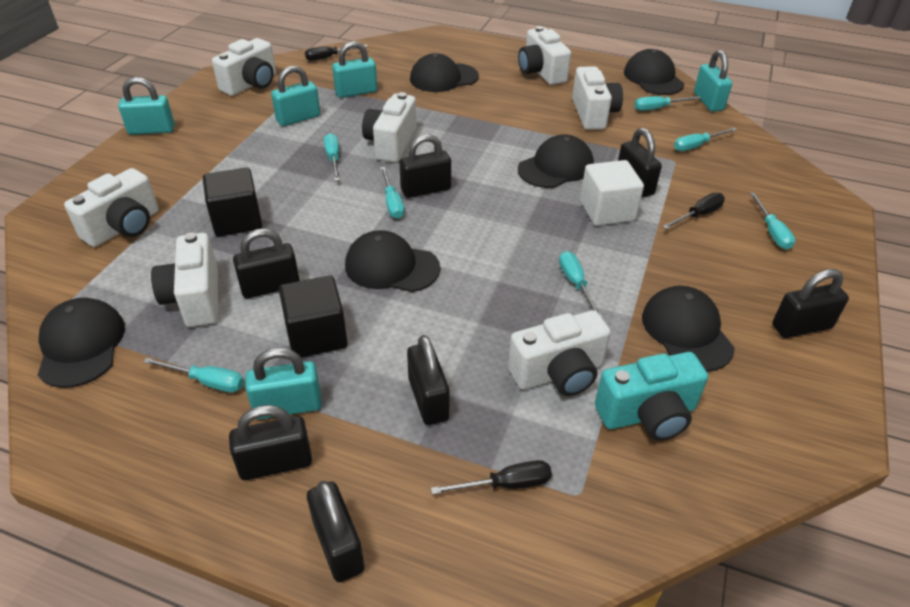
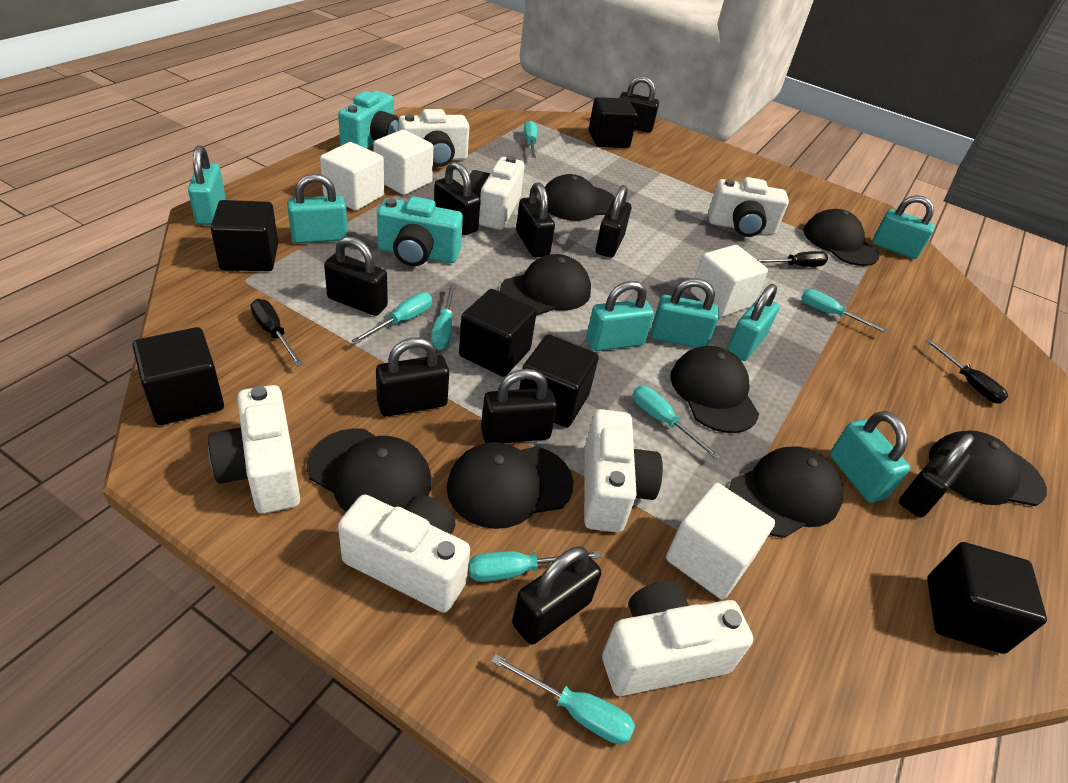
black cap: 6 -> 8
black cube: 2 -> 6
black padlock: 7 -> 9
turquoise camera: 1 -> 2
turquoise padlock: 5 -> 7
white cube: 1 -> 4

